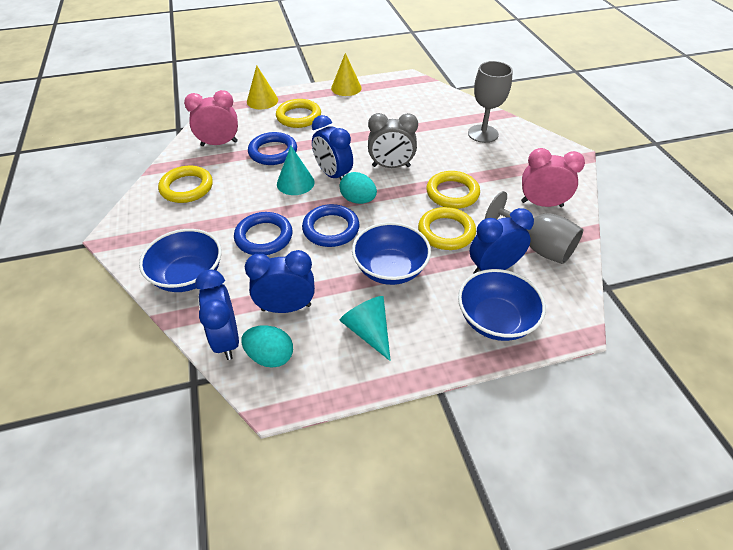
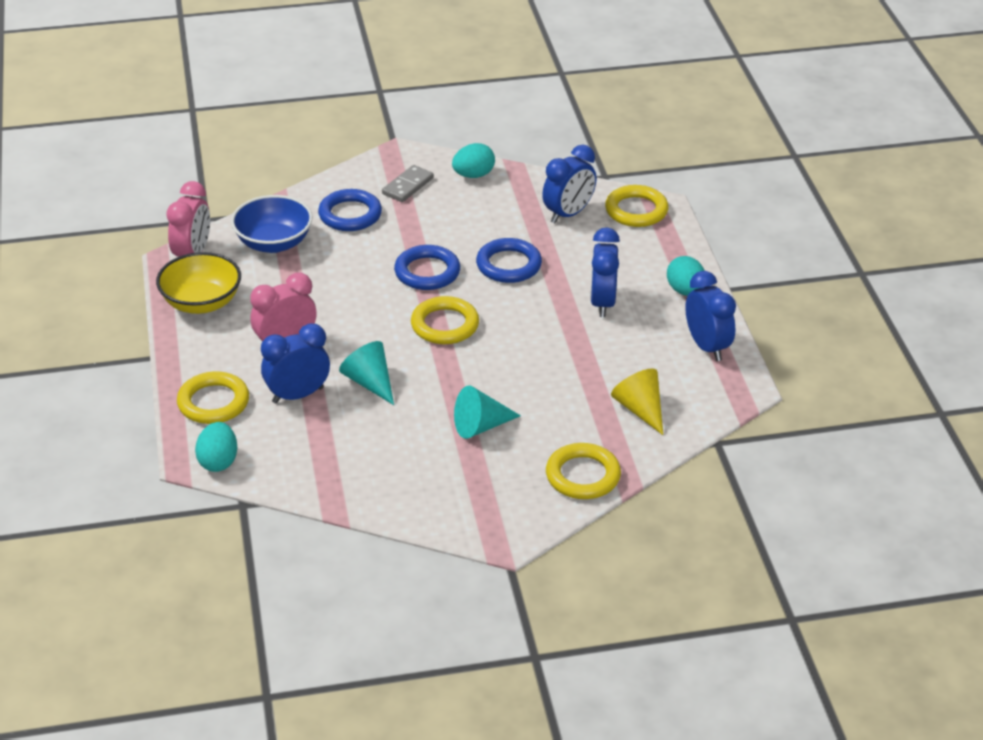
blue bowl: 3 -> 1
grey clock: 1 -> 0
grey domino: 0 -> 1
grey goblet: 2 -> 0
turquoise egg: 2 -> 3
yellow bowl: 0 -> 1
yellow cone: 2 -> 1

